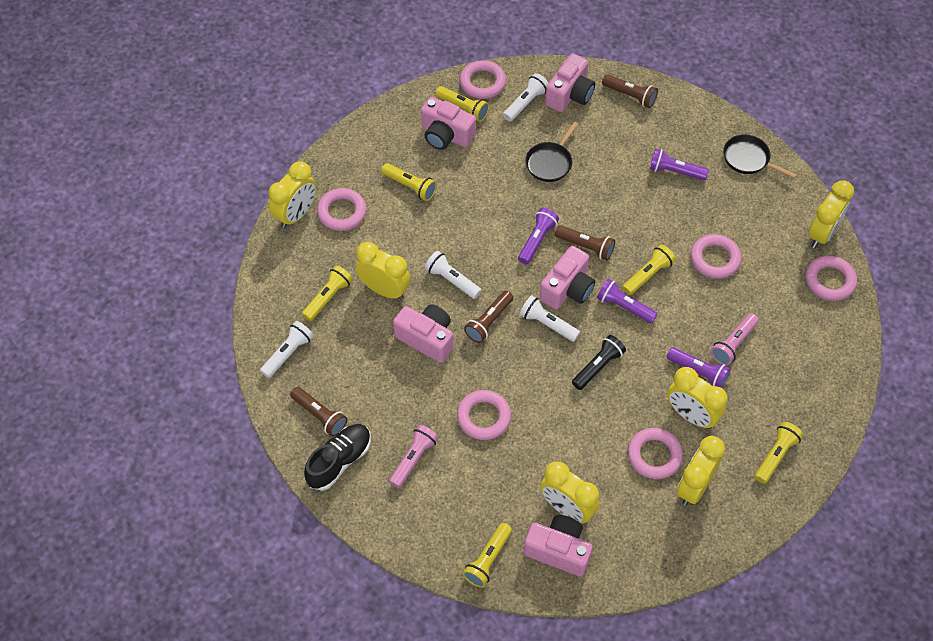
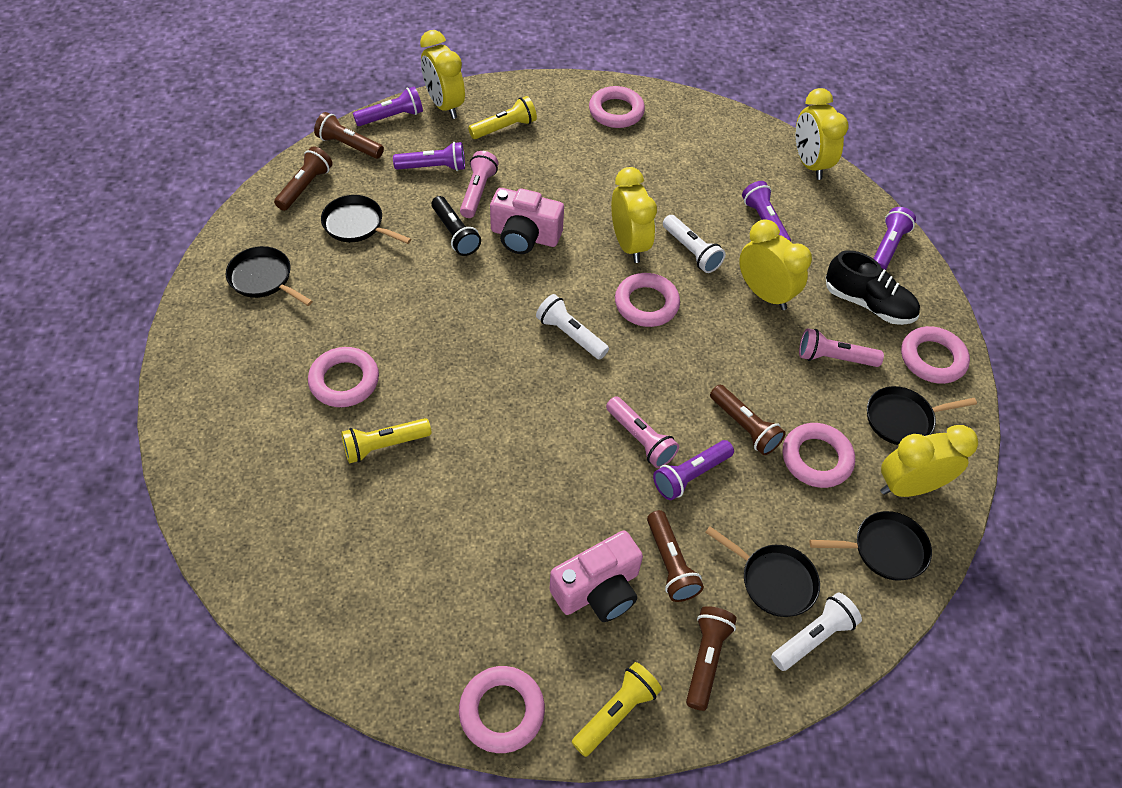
black pan: 2 -> 5
brown flashlight: 4 -> 5
pink camera: 5 -> 2
pink flashlight: 2 -> 3
purple flashlight: 4 -> 5
white flashlight: 4 -> 3
yellow clock: 6 -> 5
yellow flashlight: 6 -> 3

